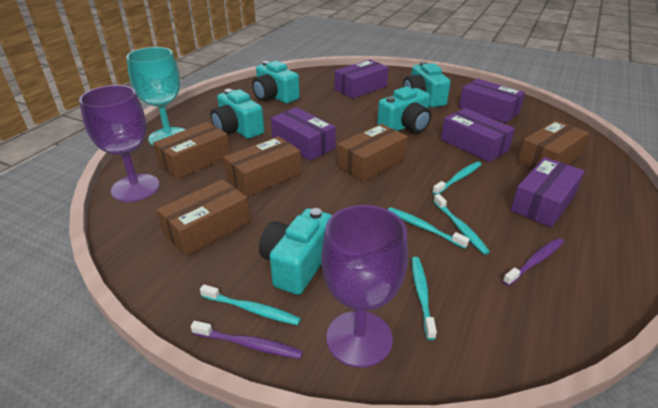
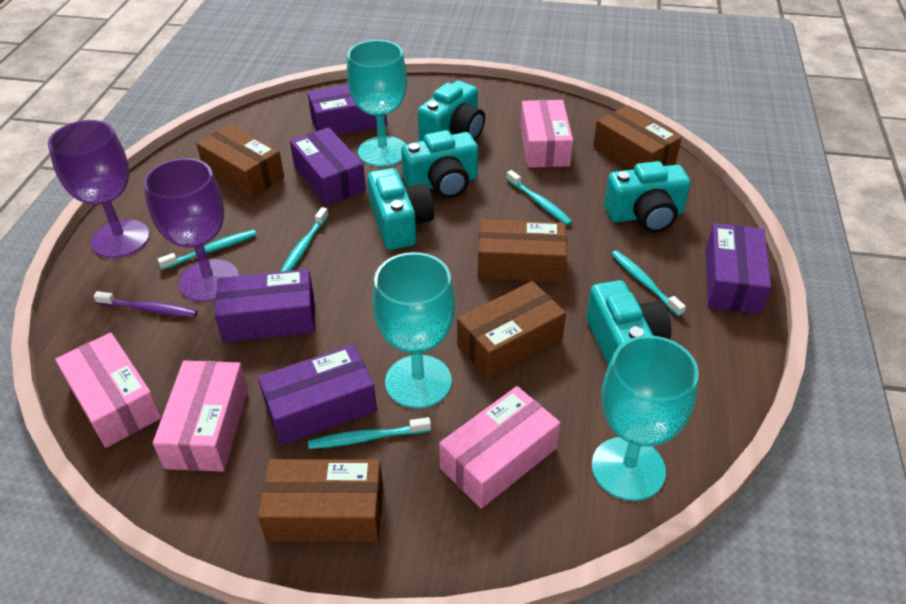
pink box: 0 -> 4
purple toothbrush: 2 -> 1
turquoise goblet: 1 -> 3

